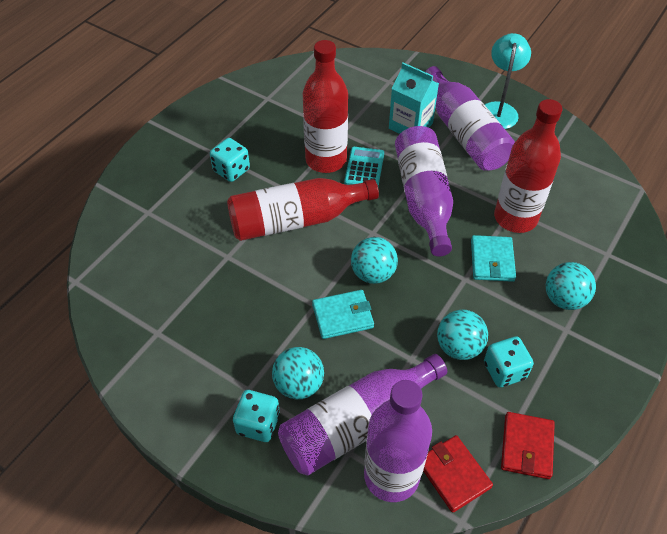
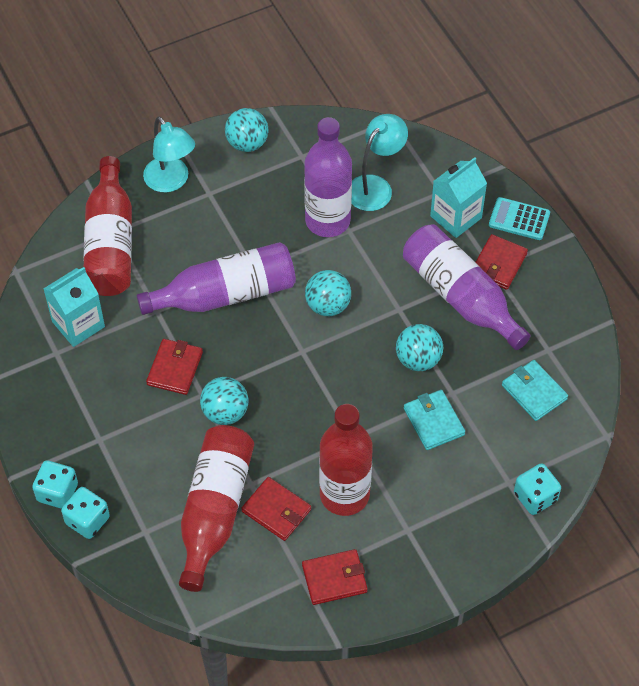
purple bottle: 4 -> 3
red wallet: 2 -> 4
turquoise carton: 1 -> 2
turquoise lamp: 1 -> 2

